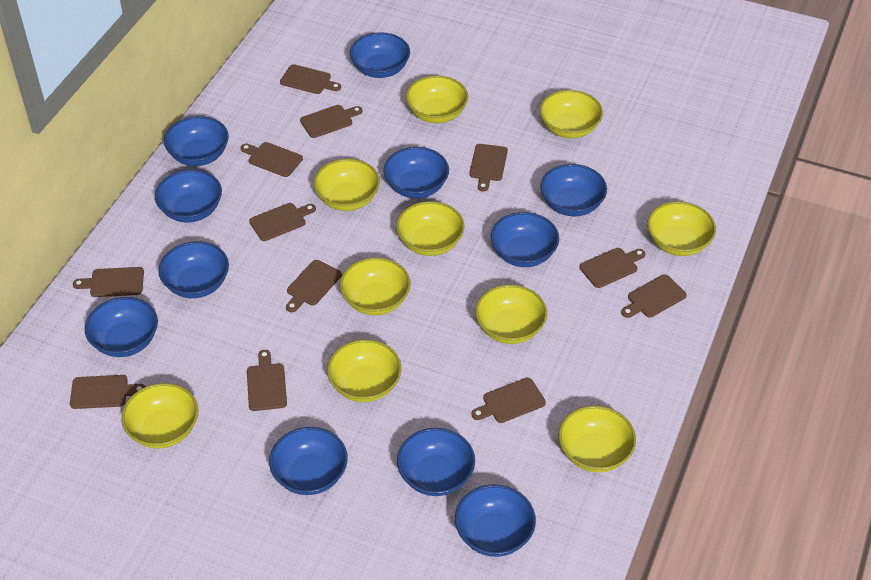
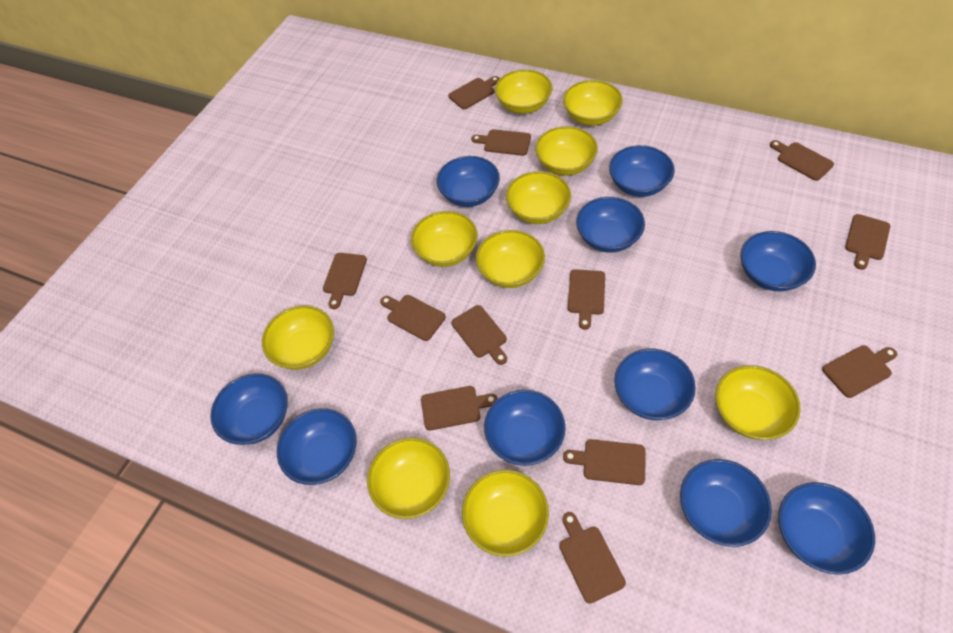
blue bowl: 11 -> 10

